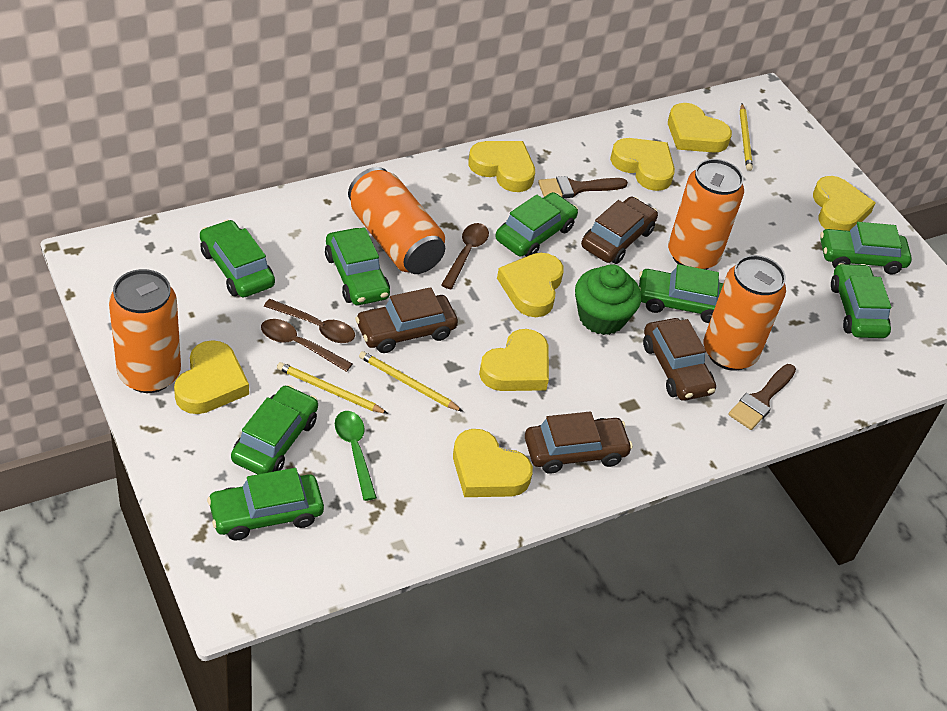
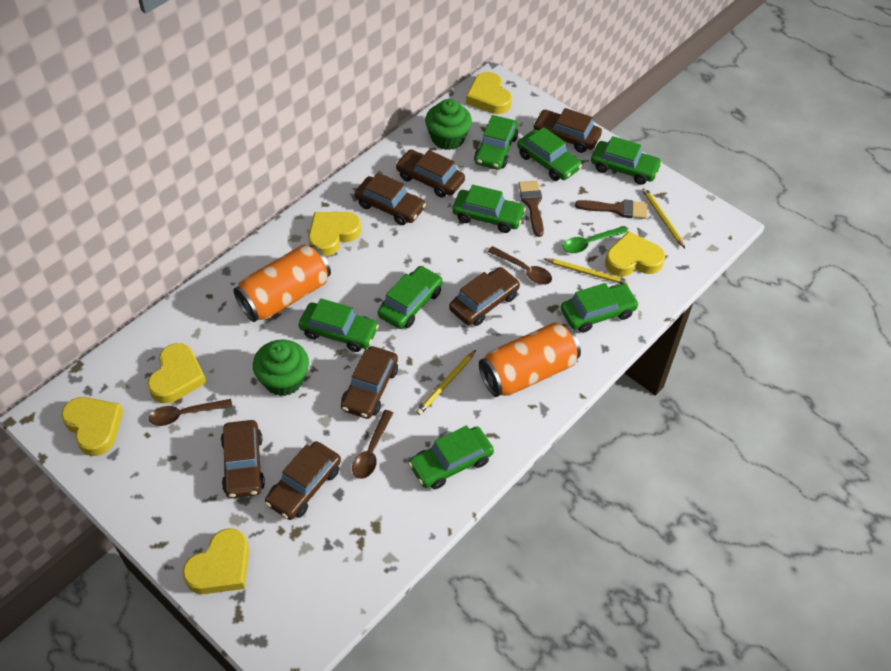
brown car: 4 -> 7
green cupcake: 1 -> 2
orange can: 4 -> 2
yellow heart: 8 -> 6

